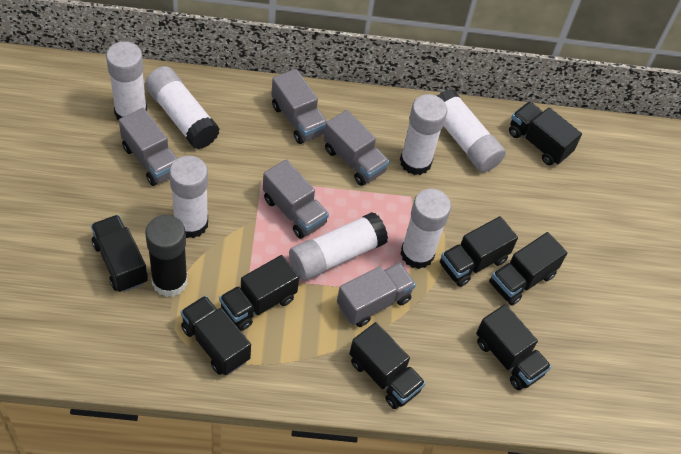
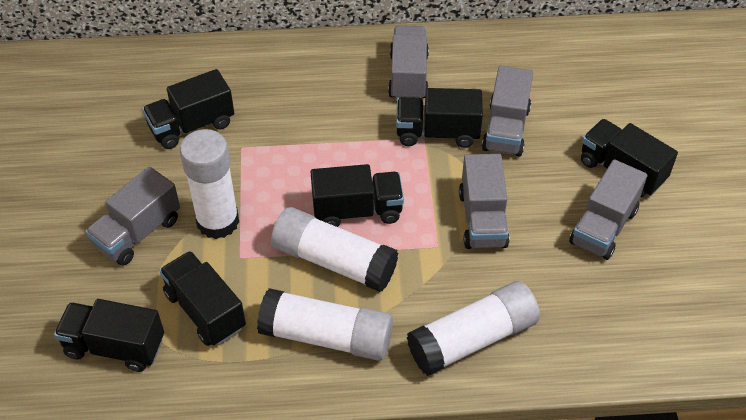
black glue stick: 1 -> 0
black truck: 8 -> 6
white glue stick: 7 -> 4

